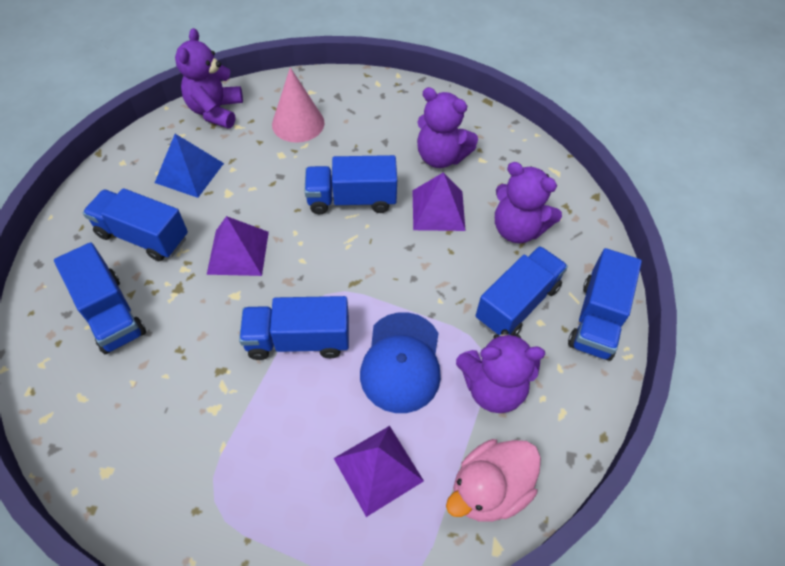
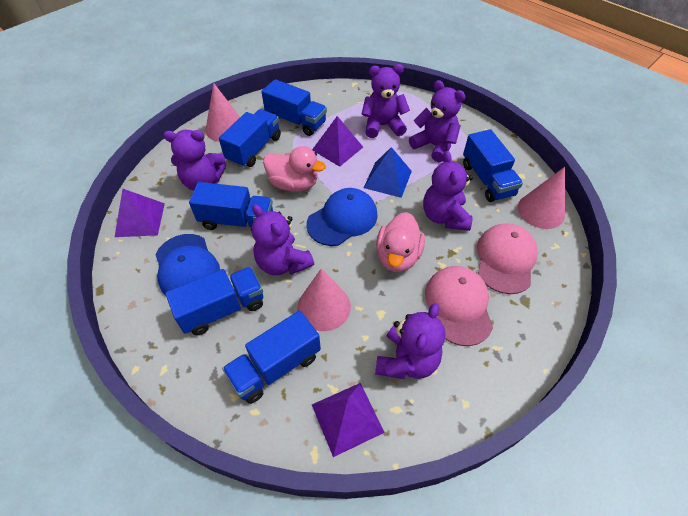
blue cap: 1 -> 2
pink cap: 0 -> 2
pink cone: 1 -> 3
pink duck: 1 -> 2
purple teddy bear: 4 -> 6

